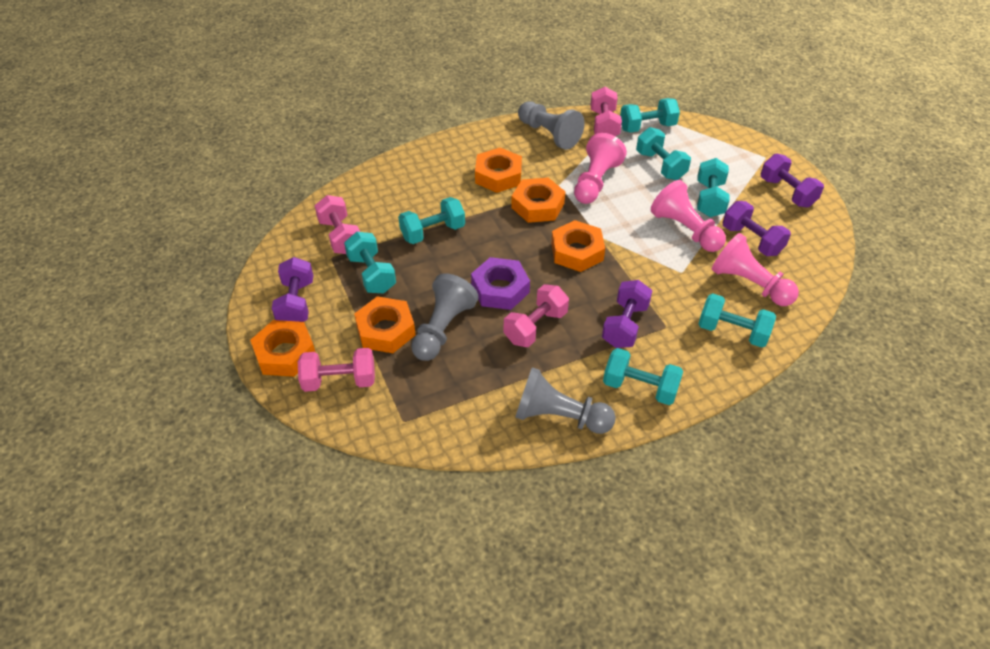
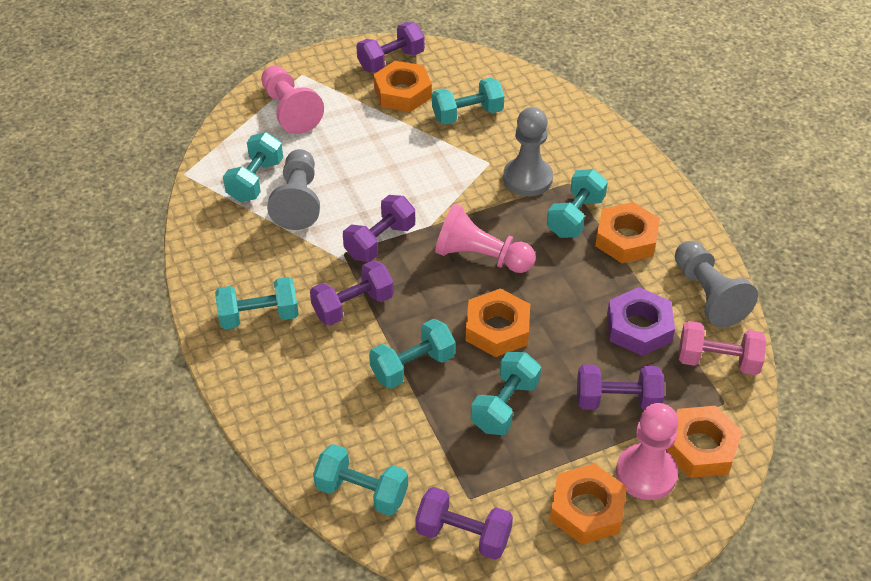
pink dumbbell: 4 -> 1
purple dumbbell: 4 -> 5

